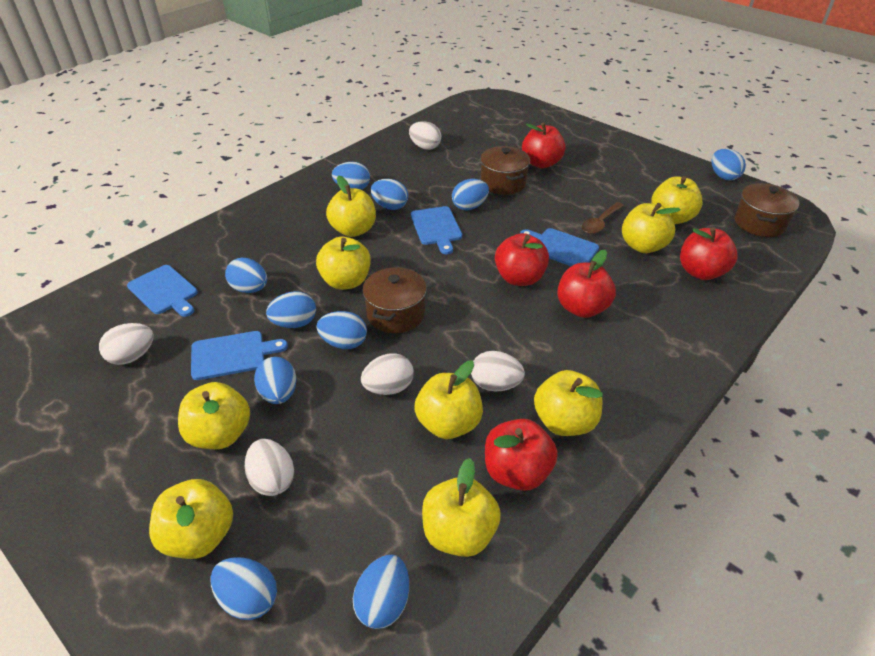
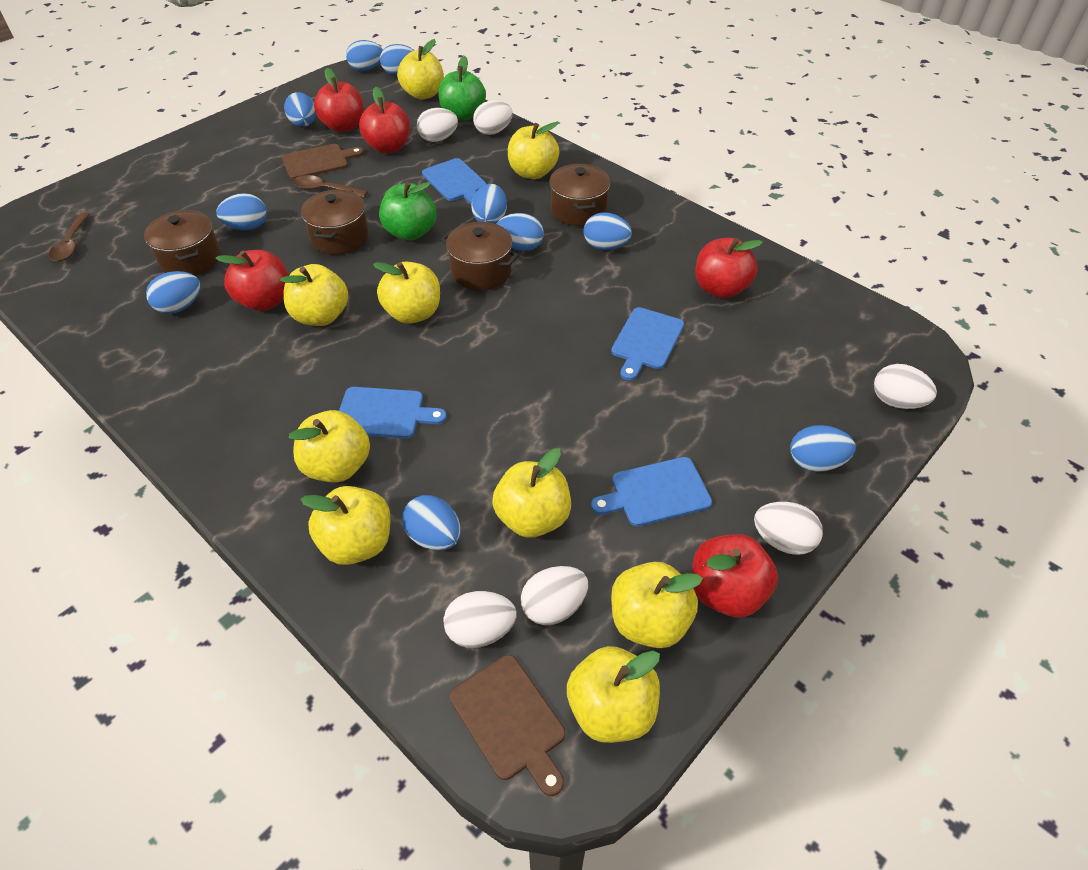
brown cutting board: 0 -> 2
brown pot: 3 -> 4
brown spoon: 1 -> 2
green apple: 0 -> 2
white egg: 5 -> 6

